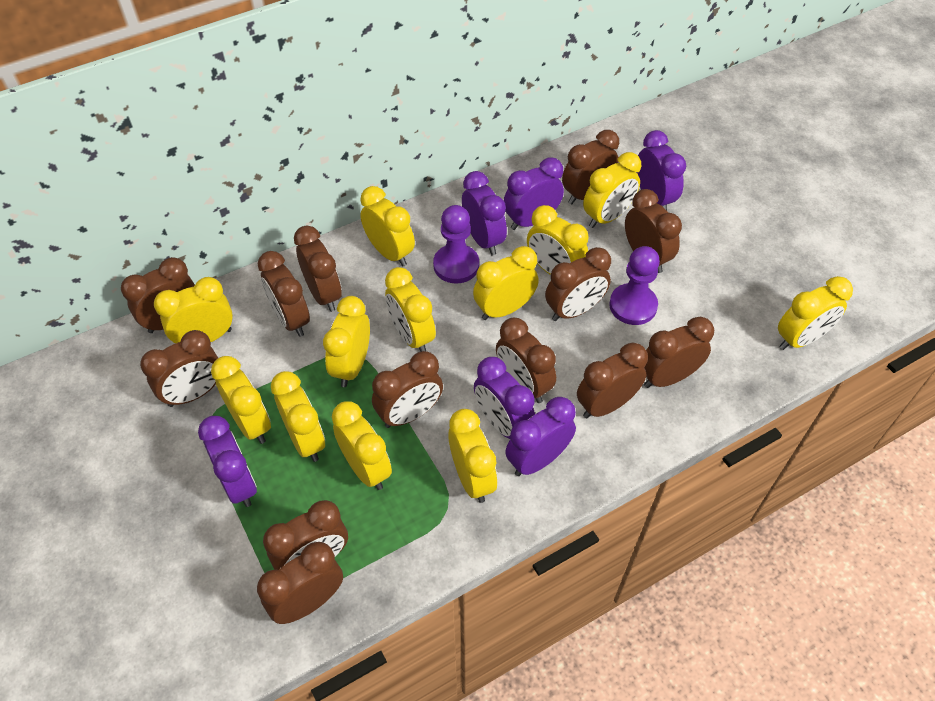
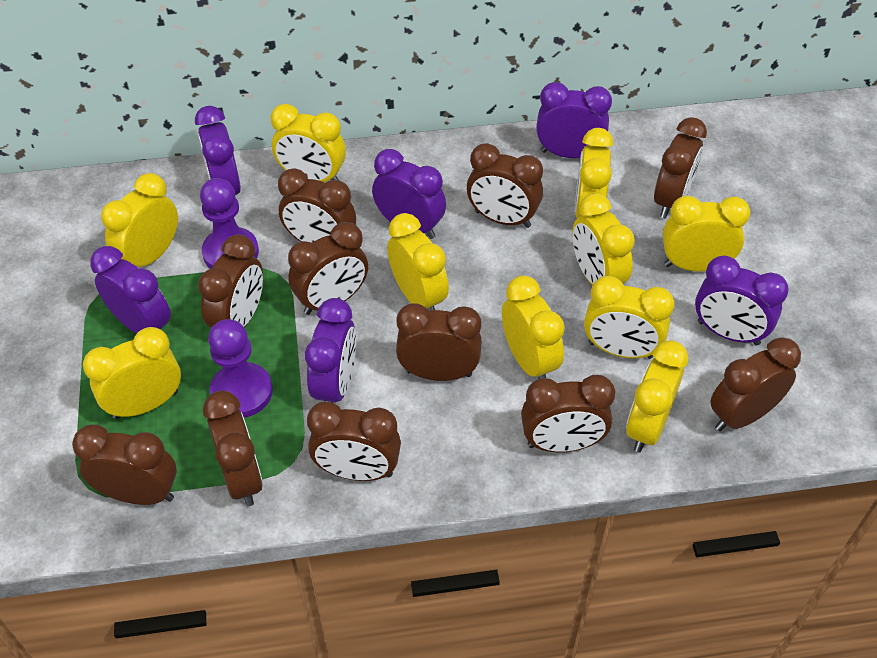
brown clock: 13 -> 11
yellow clock: 12 -> 10

